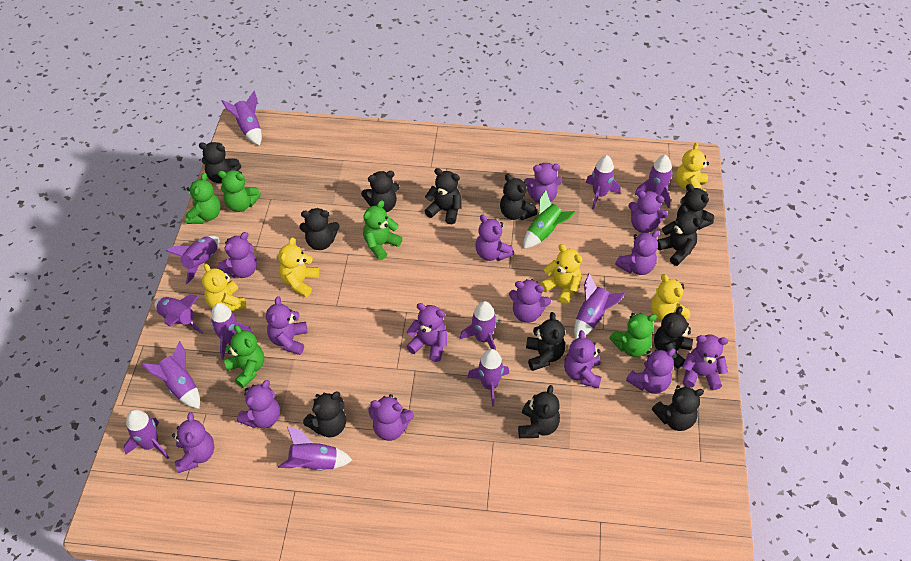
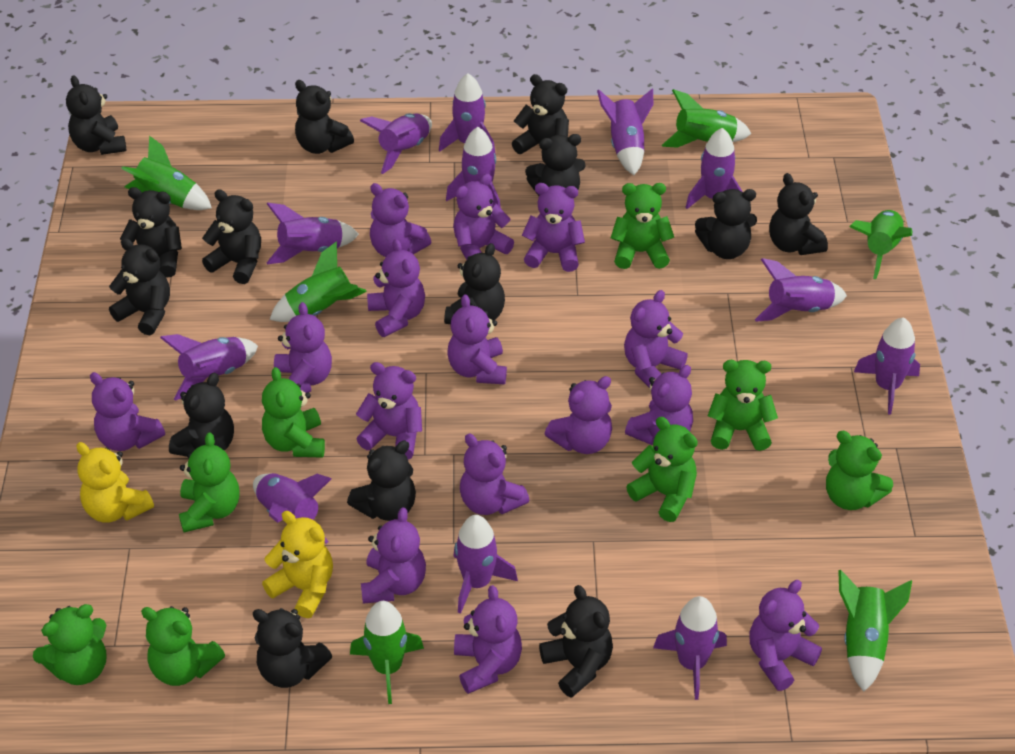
black teddy bear: 12 -> 14
green rocket: 1 -> 6
green teddy bear: 5 -> 8
purple teddy bear: 14 -> 15
yellow teddy bear: 5 -> 2

